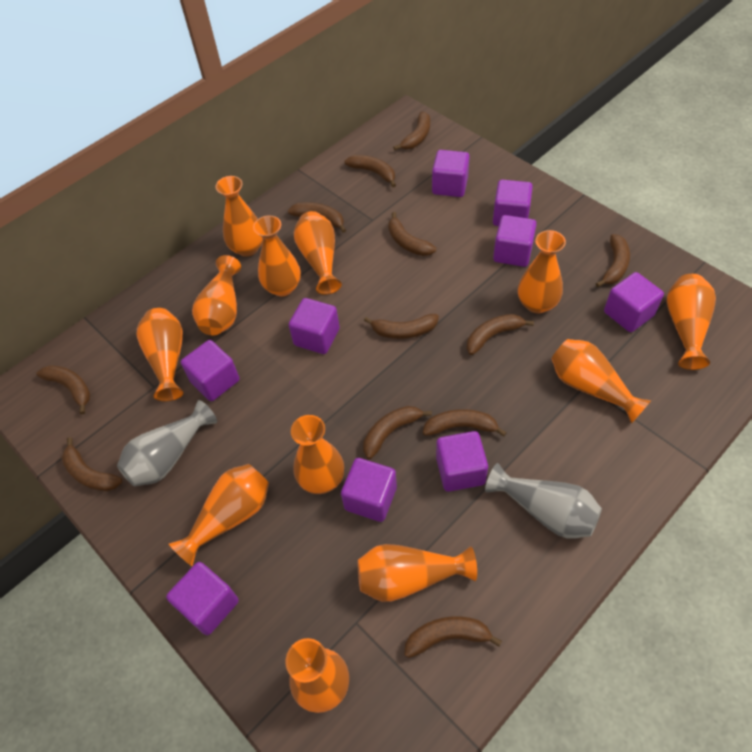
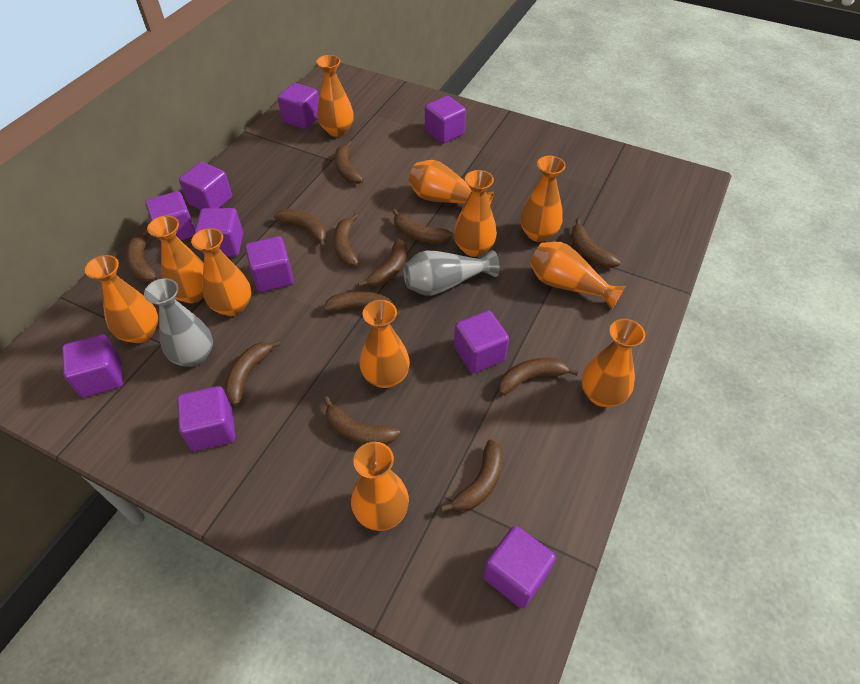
orange vase: 12 -> 11
purple cube: 9 -> 10

